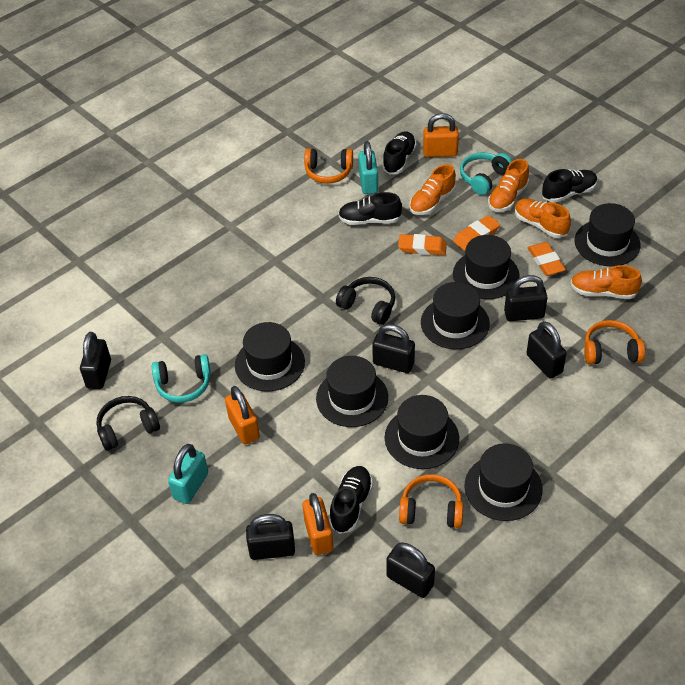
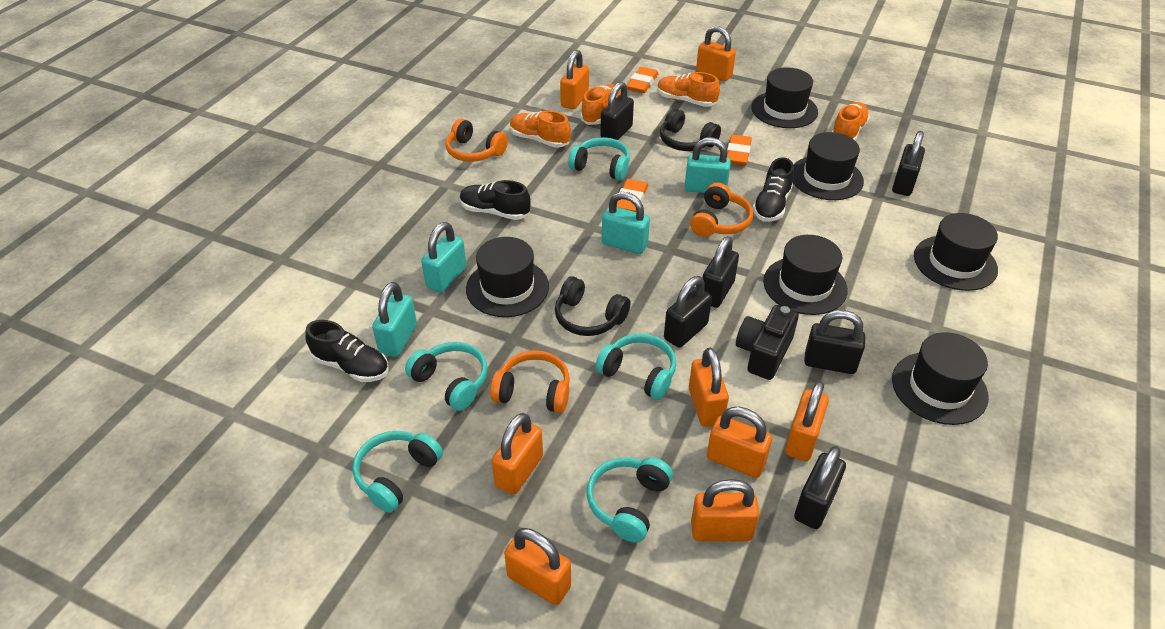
black camera: 0 -> 1
black hat: 7 -> 6
black shoe: 4 -> 3
orange padlock: 3 -> 8
turquoise headphones: 2 -> 5
turquoise padlock: 2 -> 4

